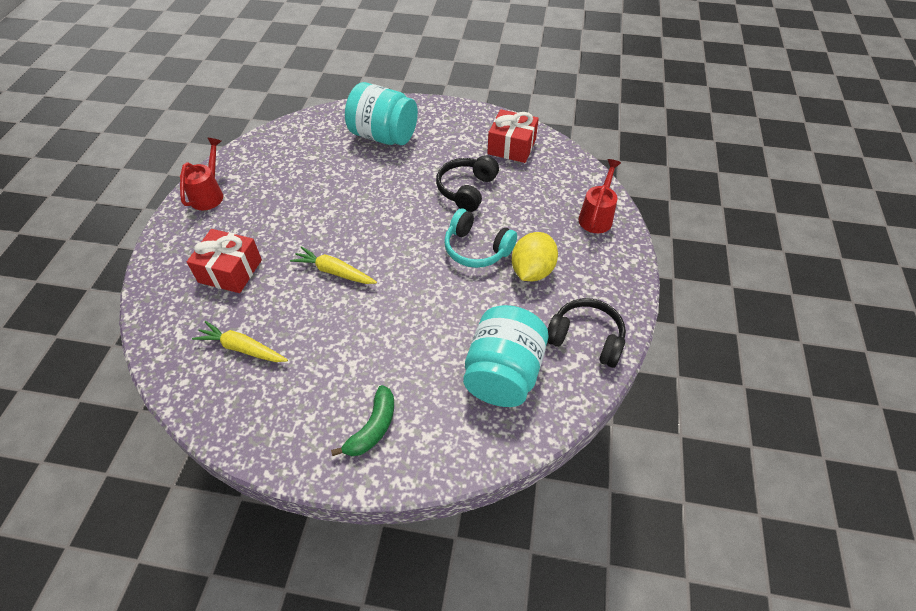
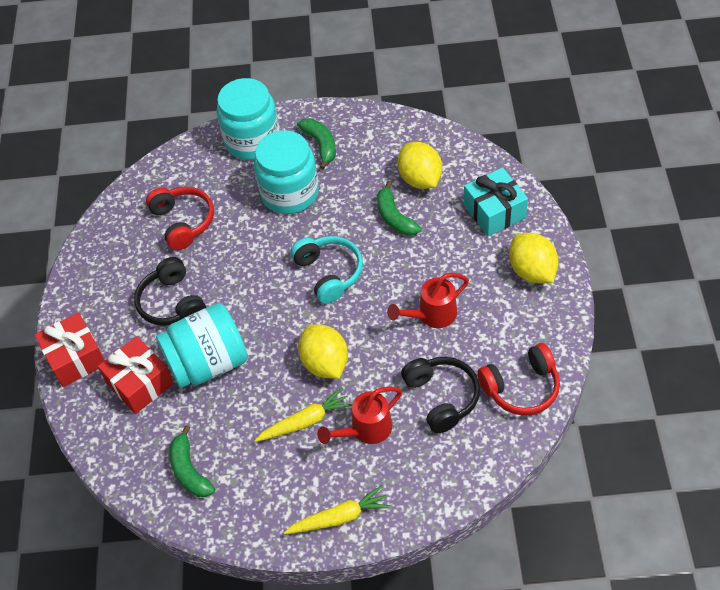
green banana: 1 -> 3
red headphones: 0 -> 2
turquoise gift: 0 -> 1
turquoise jar: 2 -> 3
yellow lemon: 1 -> 3

